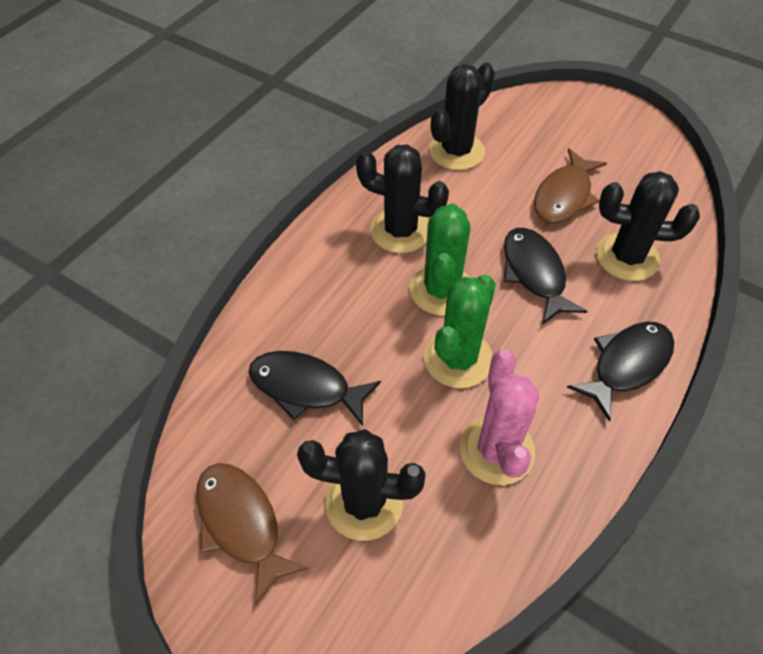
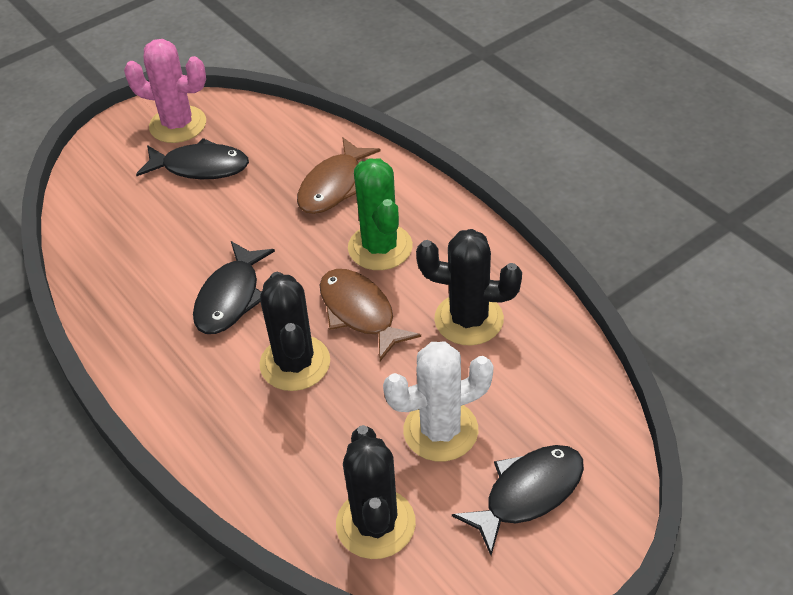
black cactus: 4 -> 3
green cactus: 2 -> 1
white cactus: 0 -> 1

